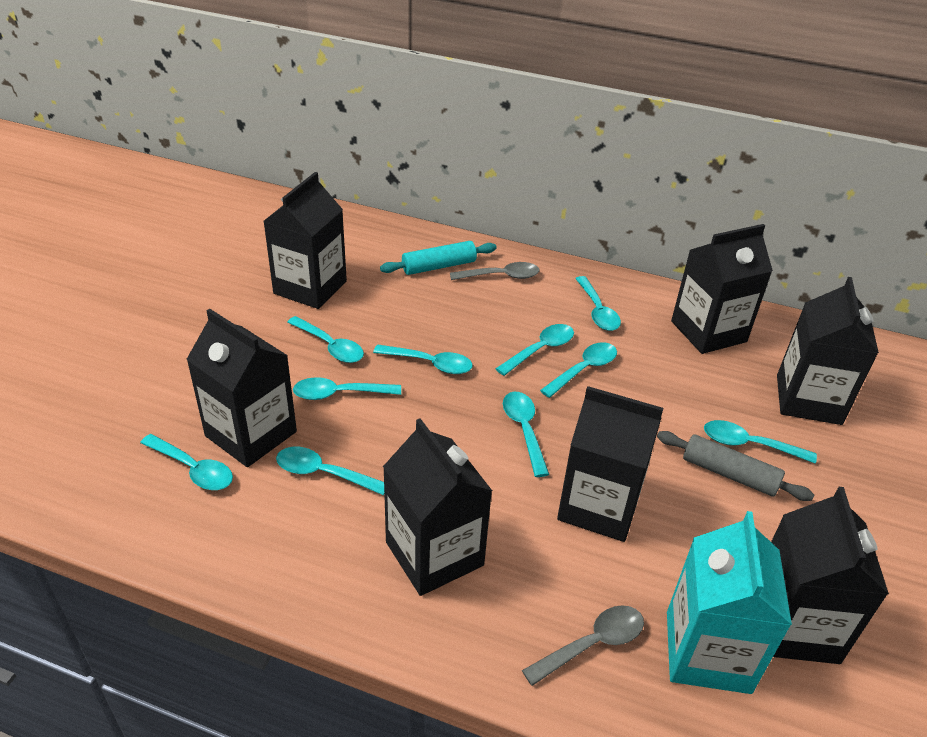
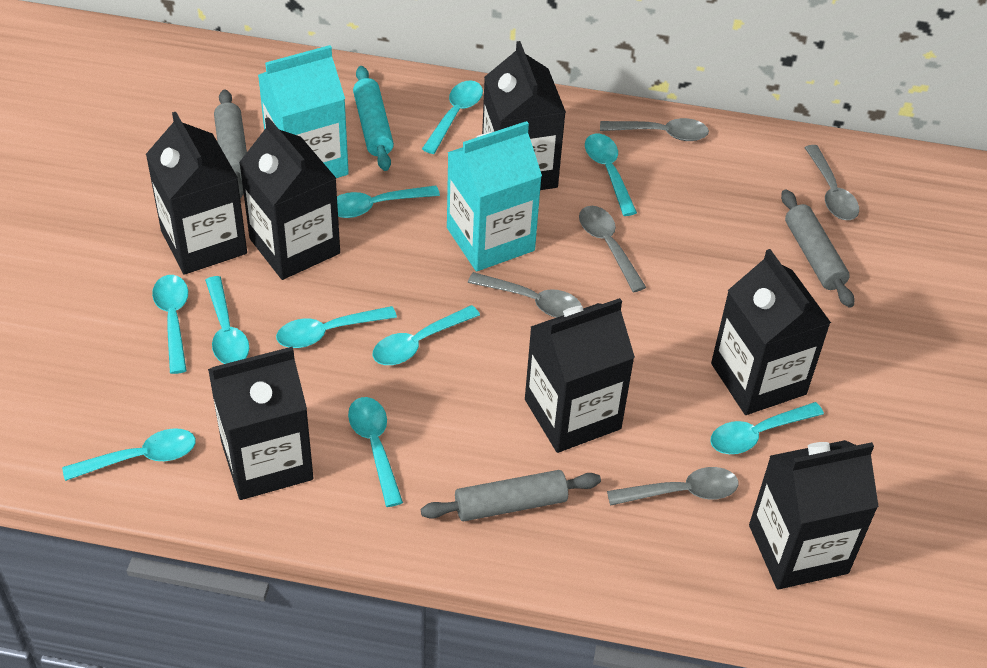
grey rolling pin: 1 -> 3
grey spoon: 2 -> 5
turquoise carton: 1 -> 2

